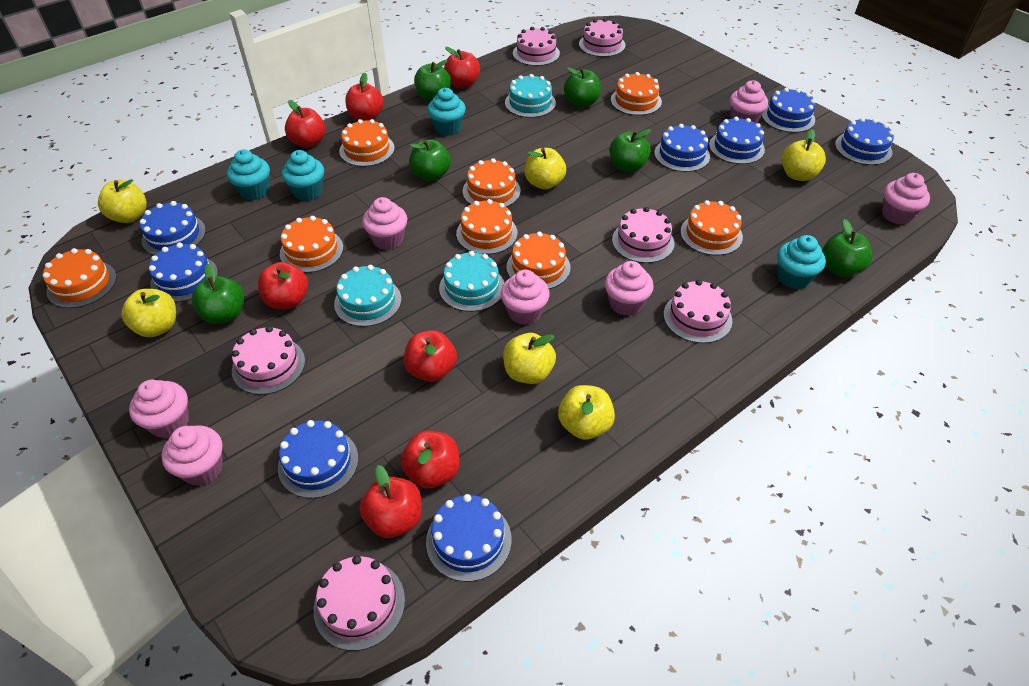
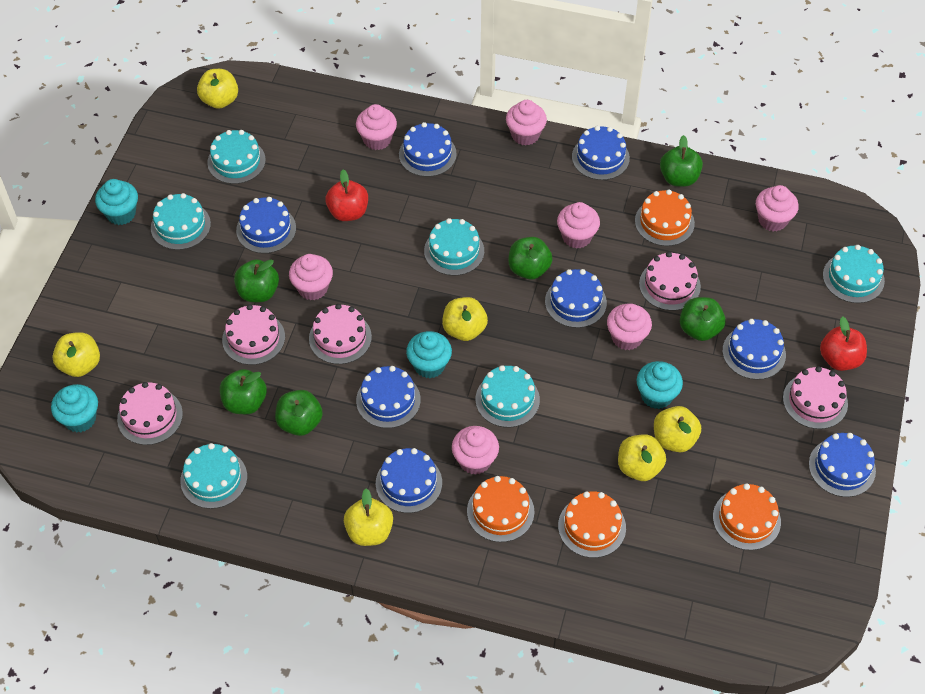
orange cake: 8 -> 4
pink cake: 6 -> 5
red apple: 7 -> 2
turquoise cake: 3 -> 6

